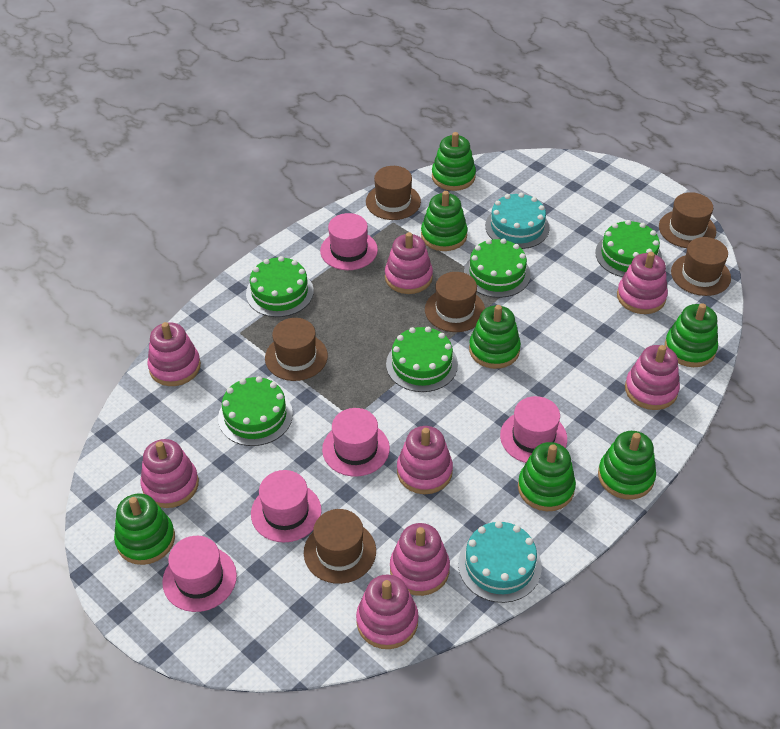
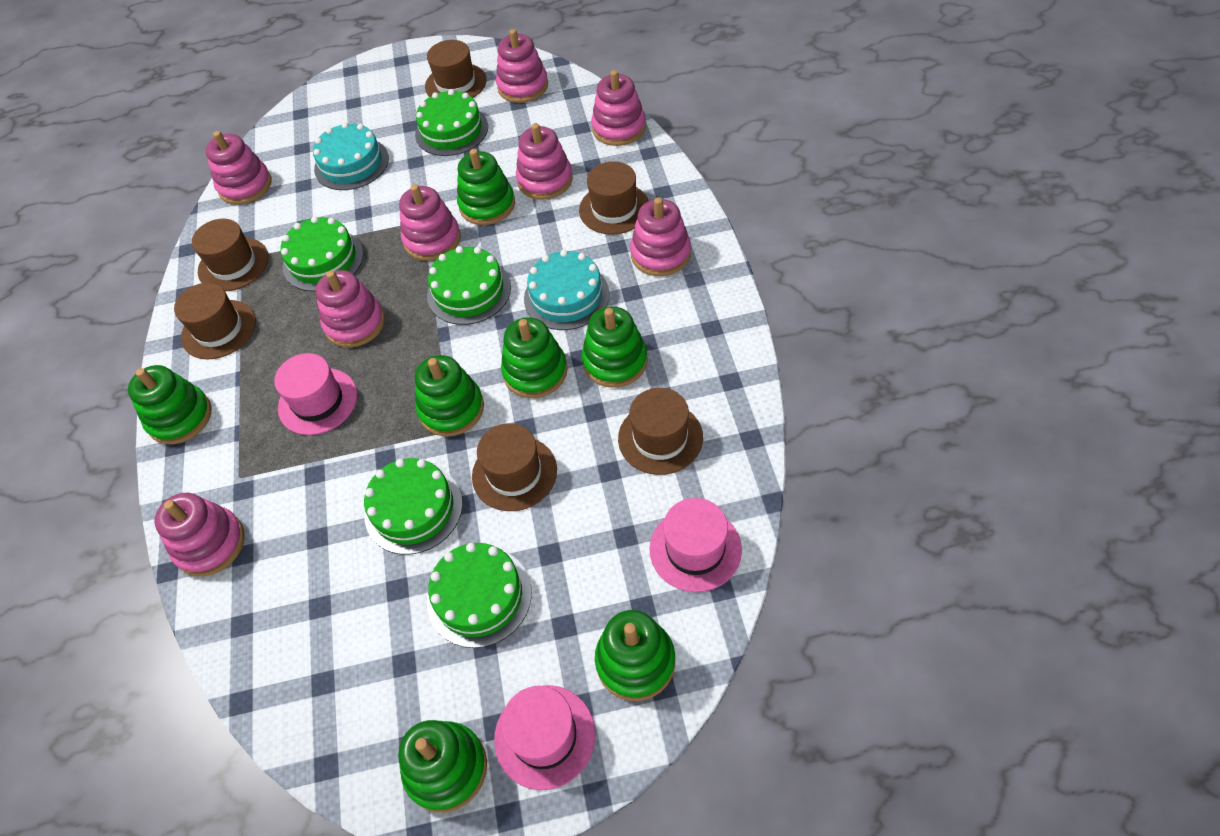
pink hat: 5 -> 3

